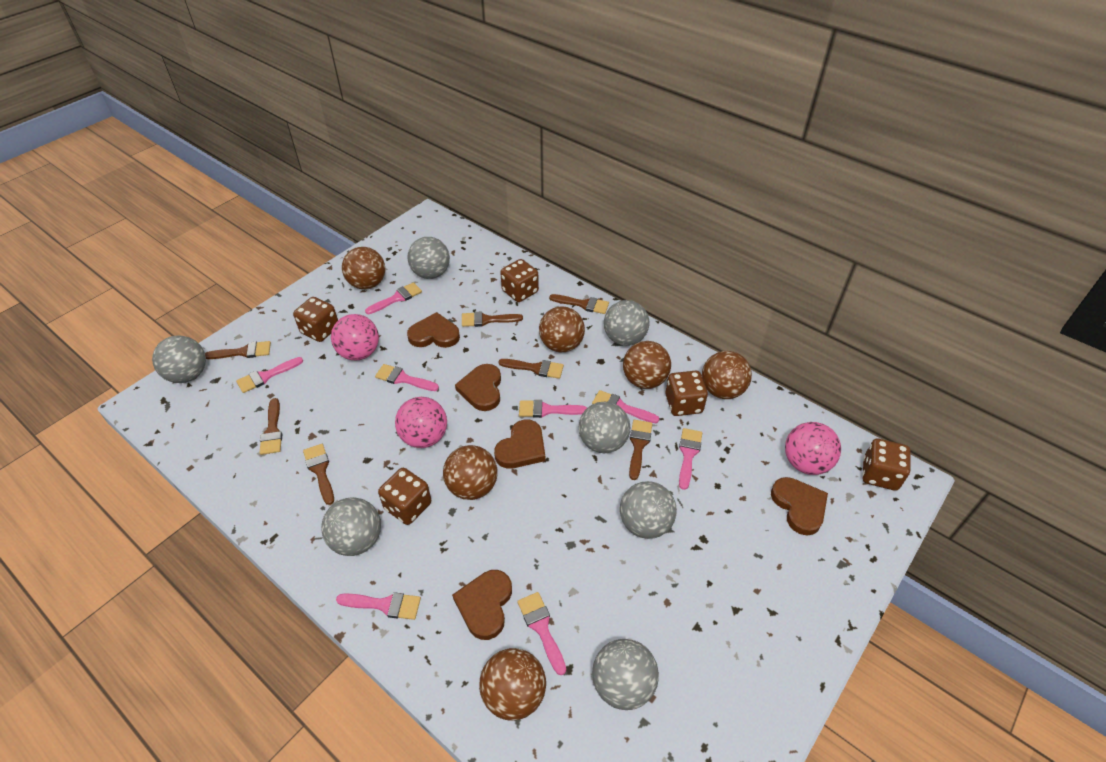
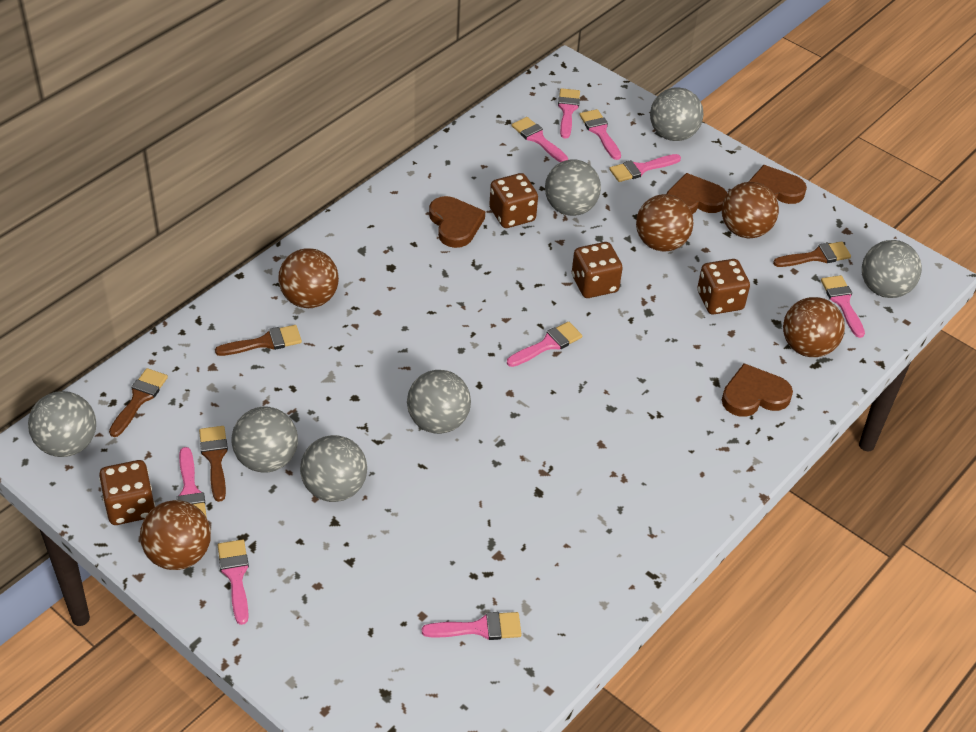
brown ball: 6 -> 5
brown brush: 7 -> 4
brown dice: 5 -> 4
brown heart: 5 -> 4
pink ball: 3 -> 0
pink brush: 8 -> 9

